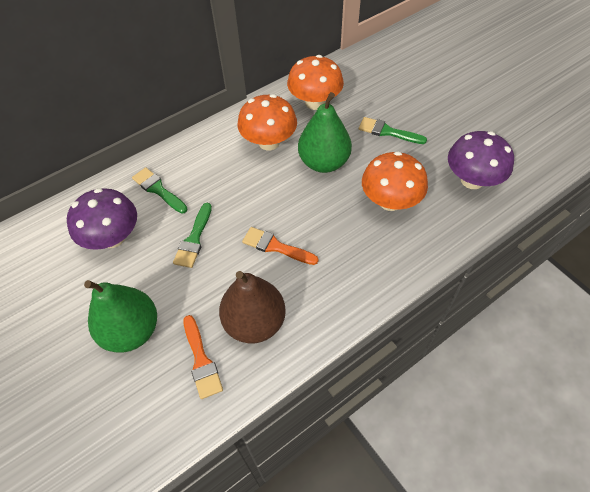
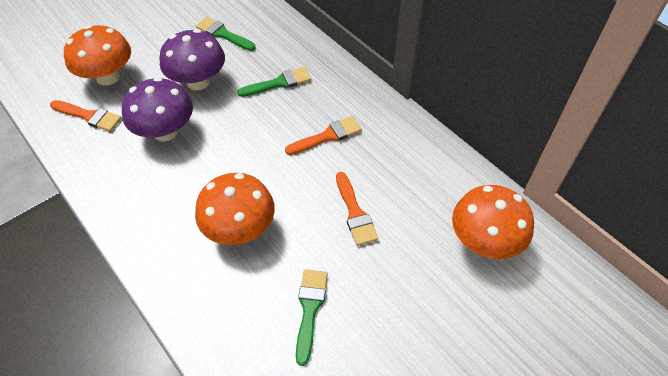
brown pear: 1 -> 0
green pear: 2 -> 0
orange brush: 2 -> 3

